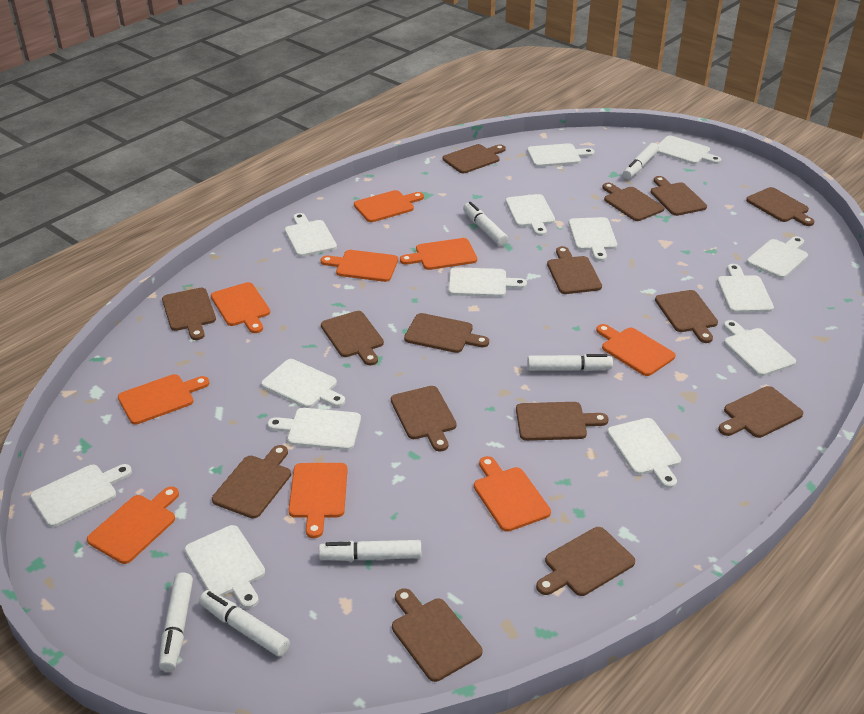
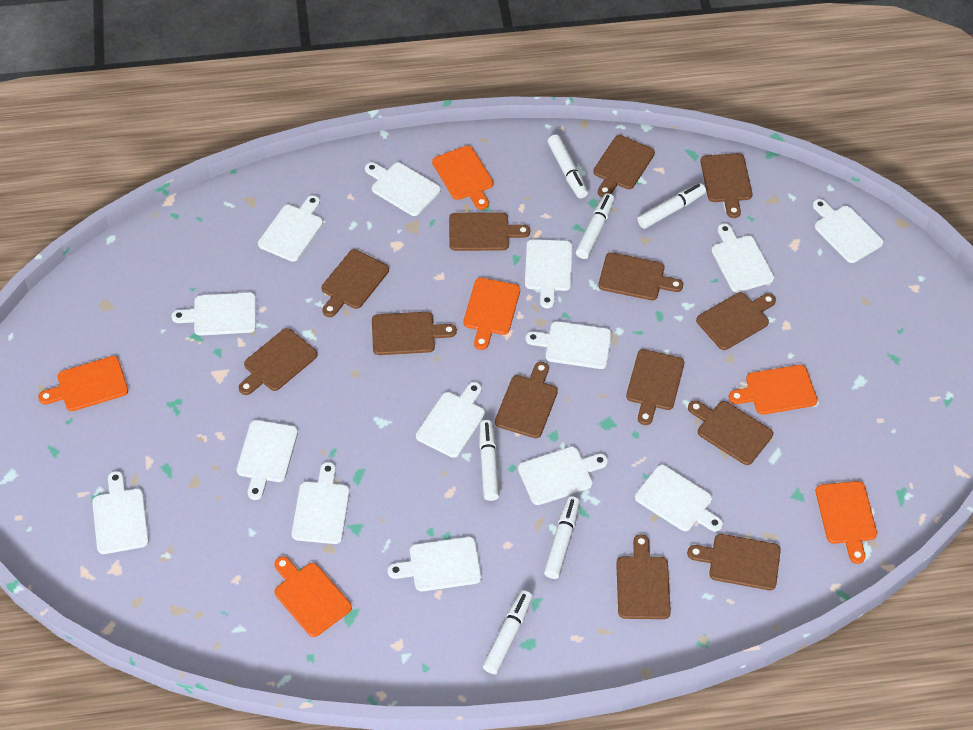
brown cutting board: 15 -> 13
orange cutting board: 9 -> 6

